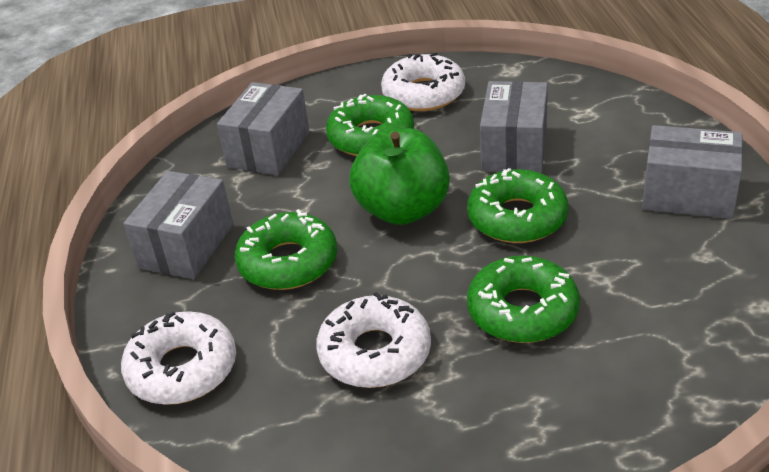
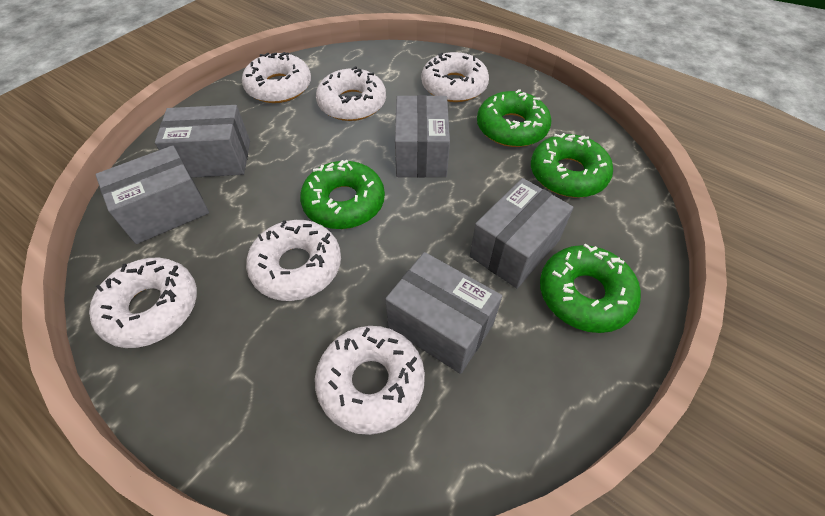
green apple: 1 -> 0
grey box: 4 -> 5
white donut: 3 -> 6

